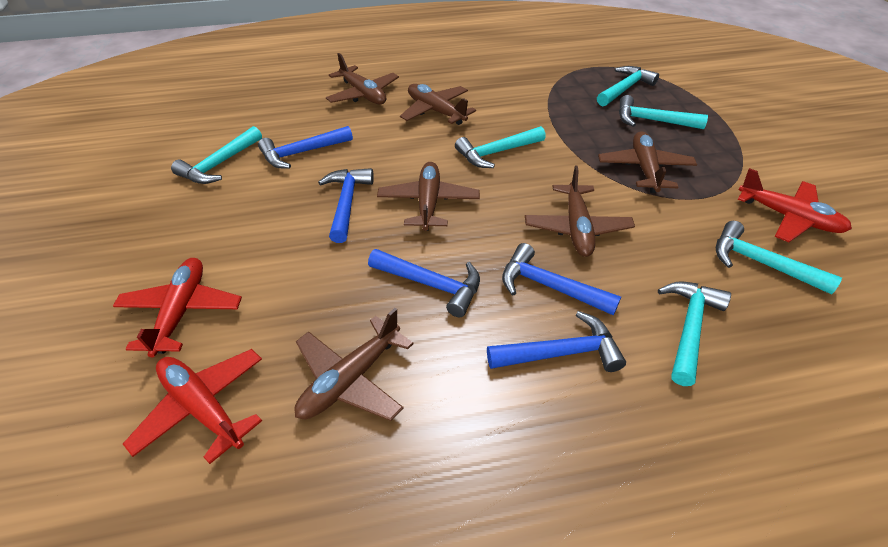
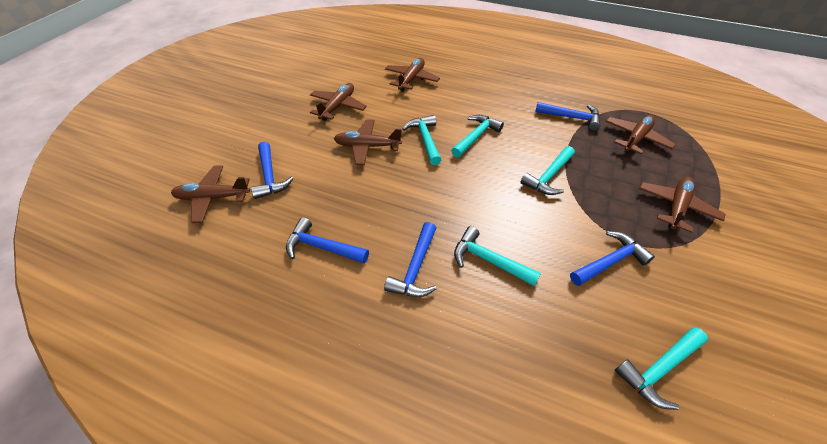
red plane: 3 -> 0
turquoise hammer: 6 -> 5

